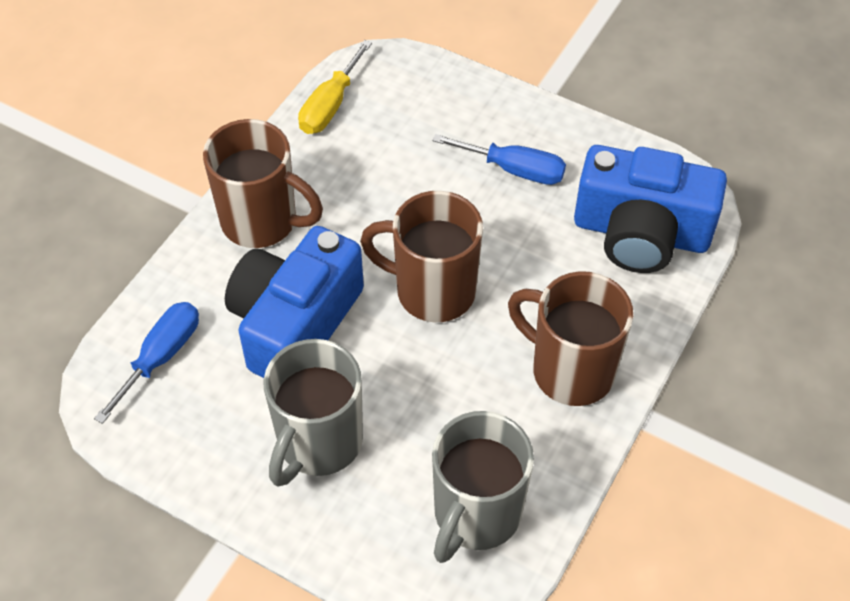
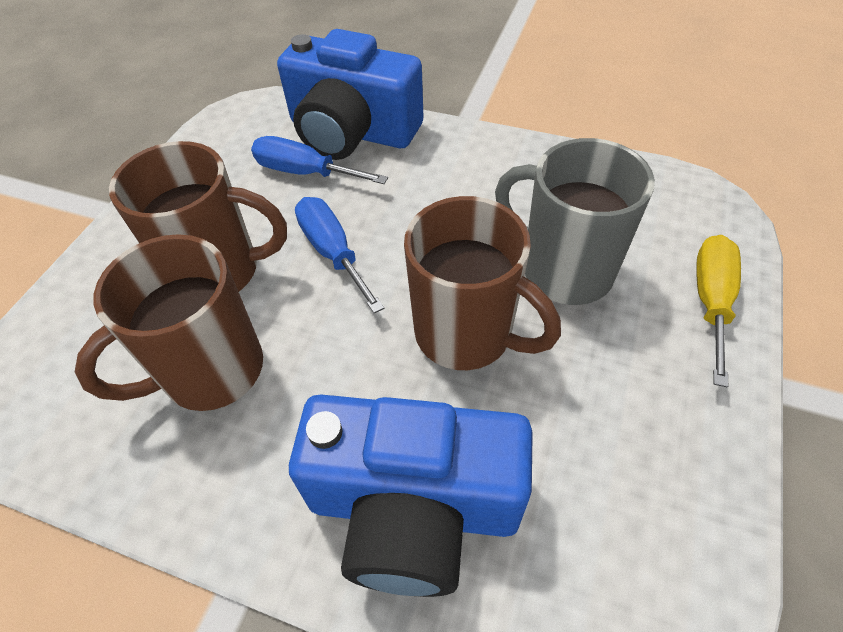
grey mug: 2 -> 1

